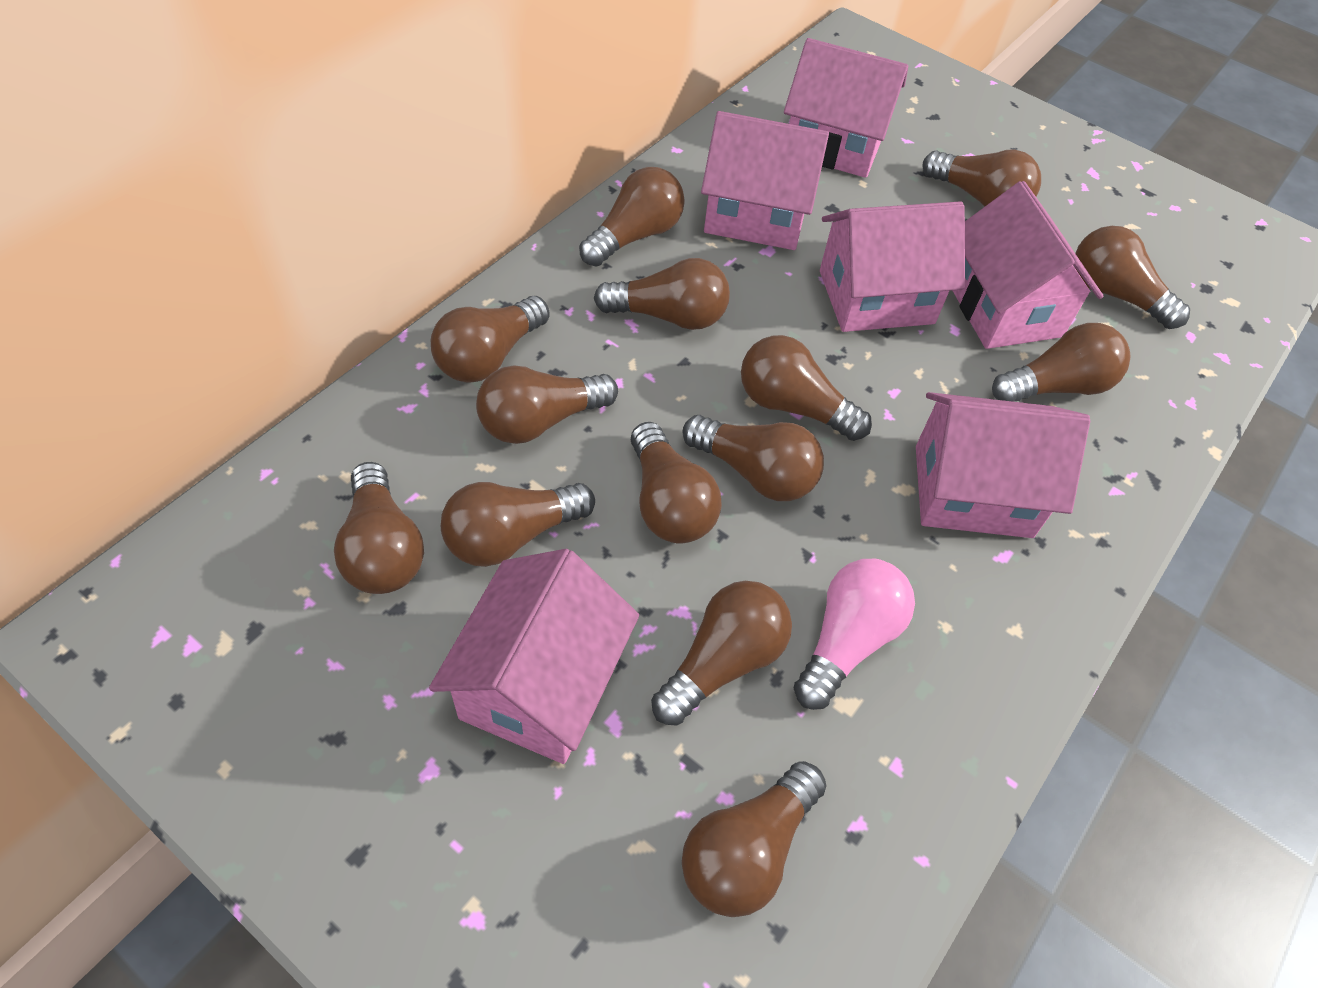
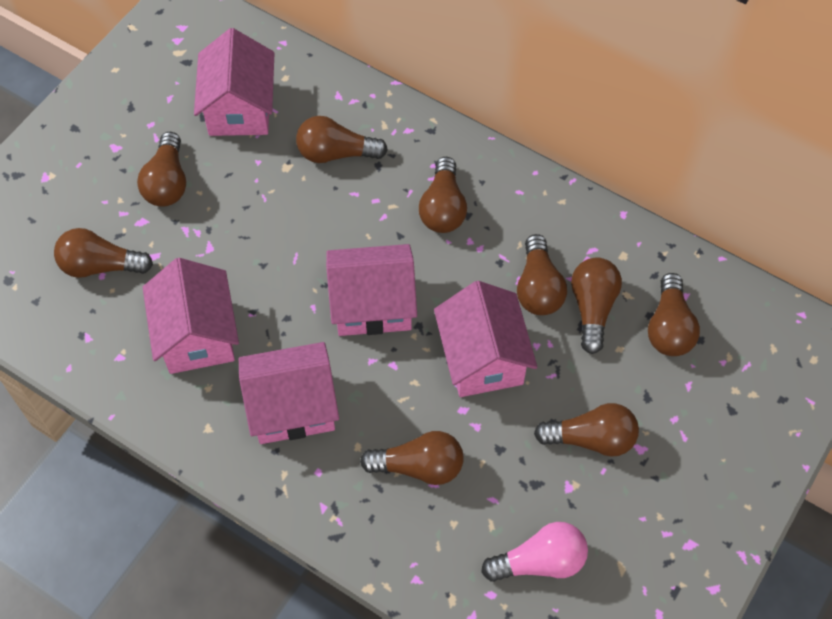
brown light bulb: 14 -> 9
pink house: 6 -> 5

